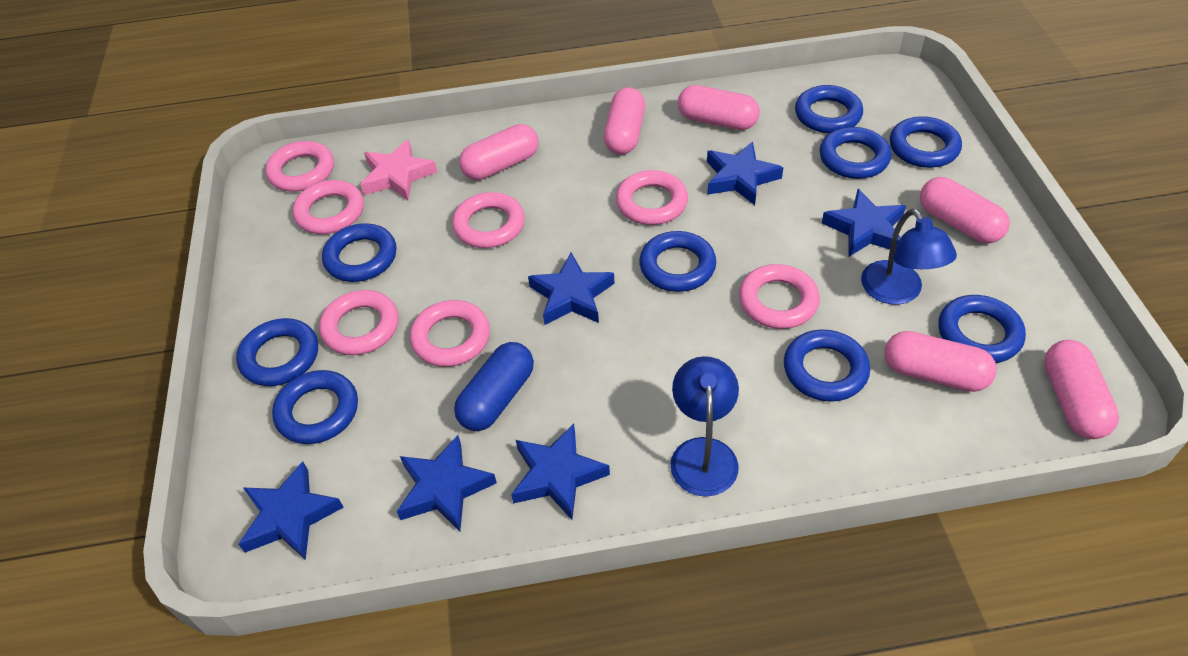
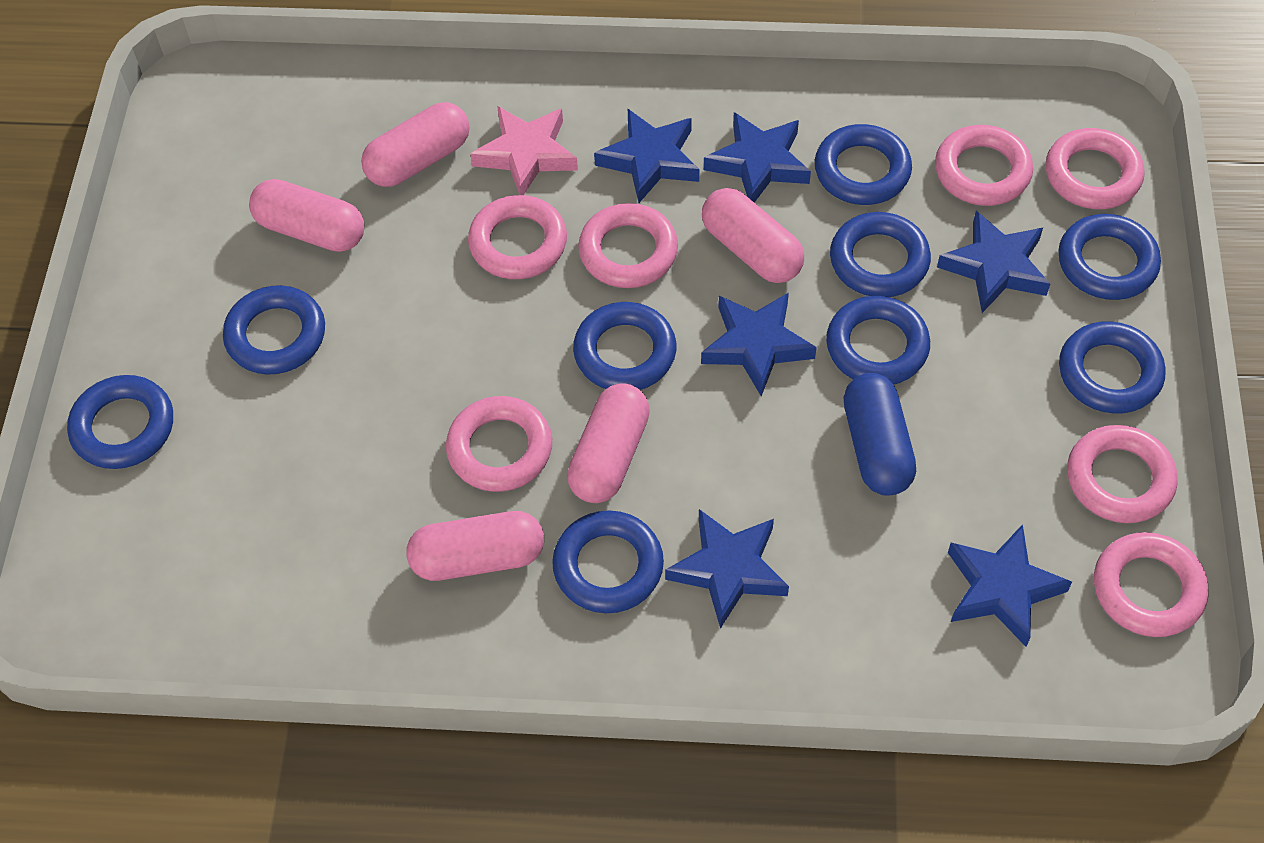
blue lamp: 2 -> 0
pink capsule: 6 -> 5

